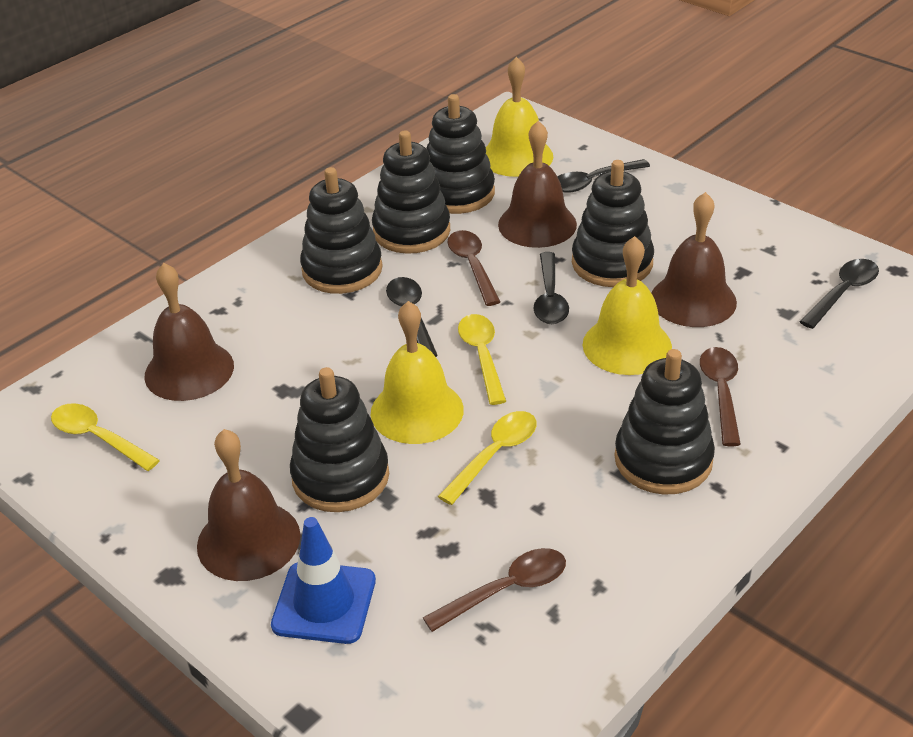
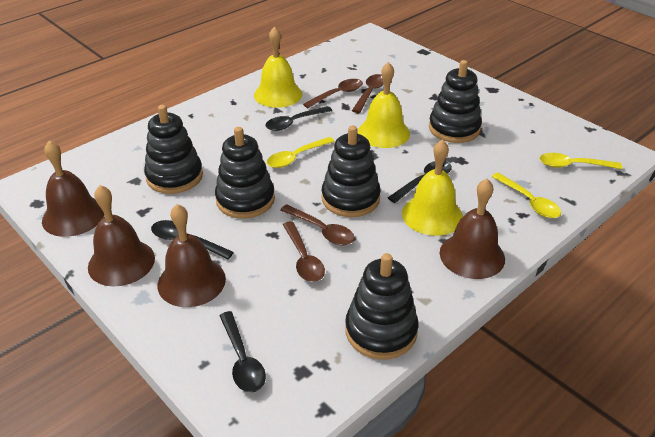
black stacking toy: 6 -> 5
blue traffic cone: 1 -> 0
brown spoon: 3 -> 4

